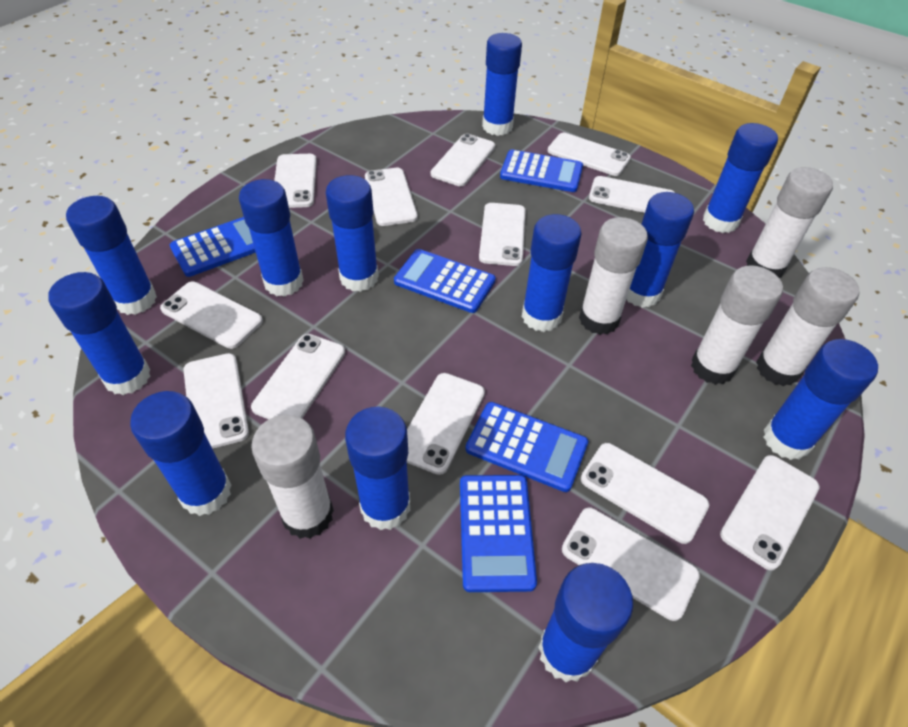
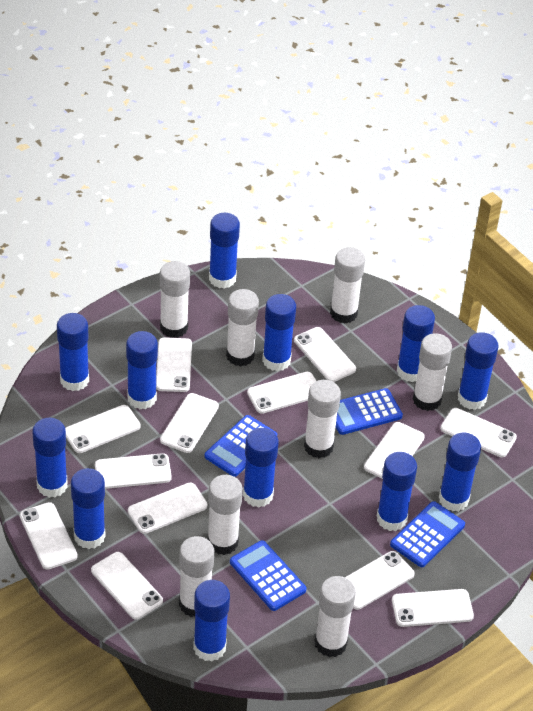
blue calculator: 5 -> 4
white glue stick: 5 -> 8

